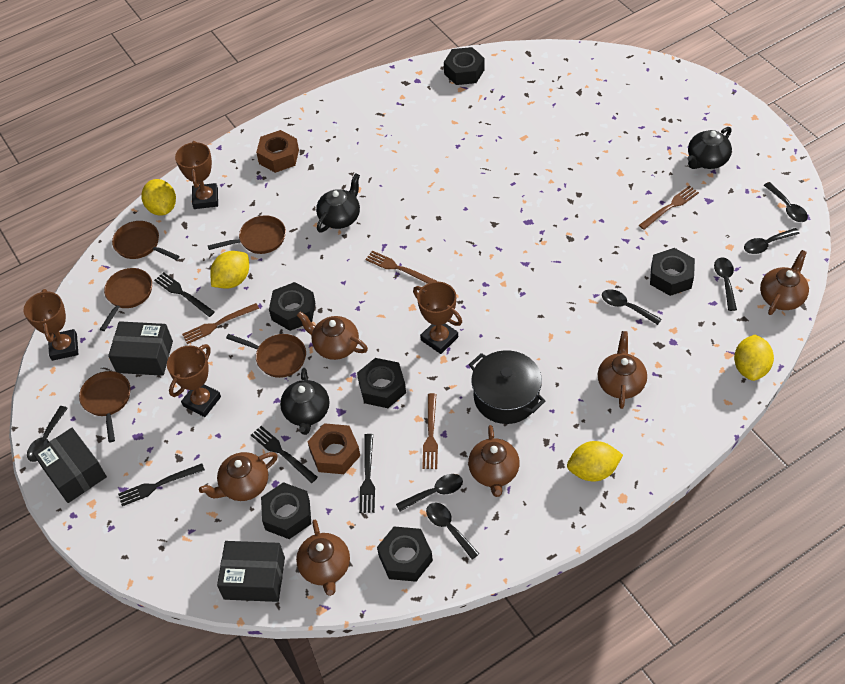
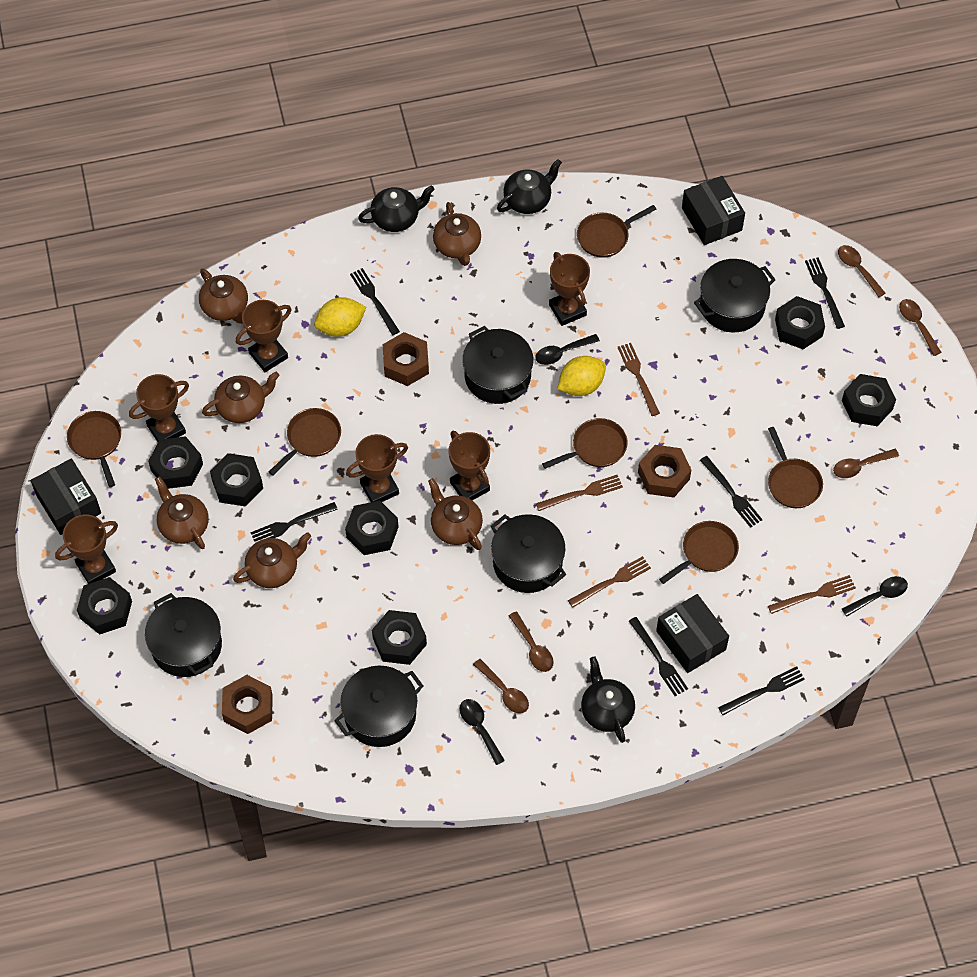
black fork: 4 -> 6
black nut: 6 -> 7
black pot: 1 -> 5
black spoon: 7 -> 3
brown nut: 2 -> 3
brown pan: 5 -> 6
brown spoon: 0 -> 5
brown trophy: 4 -> 6
yellow lemon: 4 -> 2

